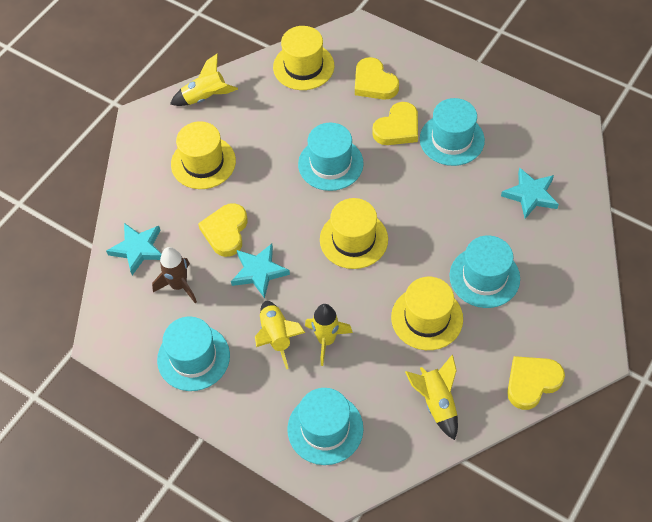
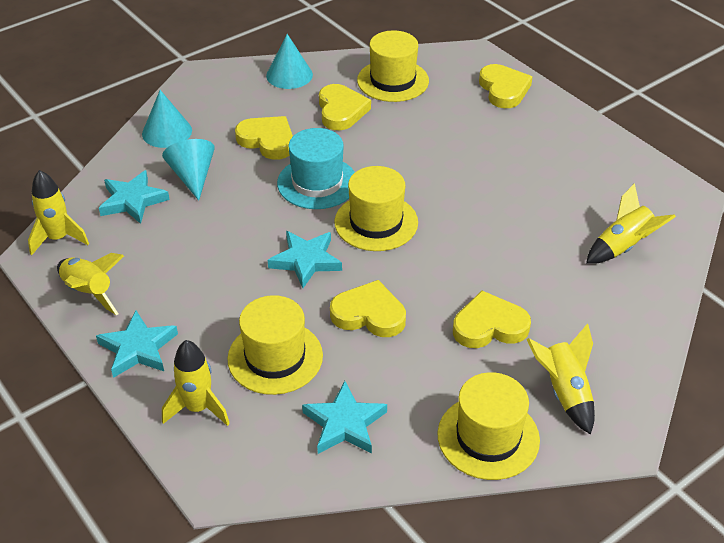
brown rocket: 1 -> 0
turquoise cone: 0 -> 3
turquoise hat: 5 -> 1
turquoise star: 3 -> 4
yellow heart: 4 -> 5
yellow rocket: 4 -> 5

